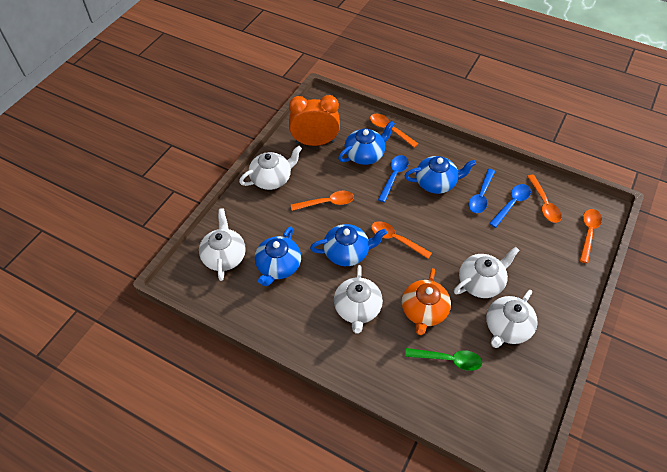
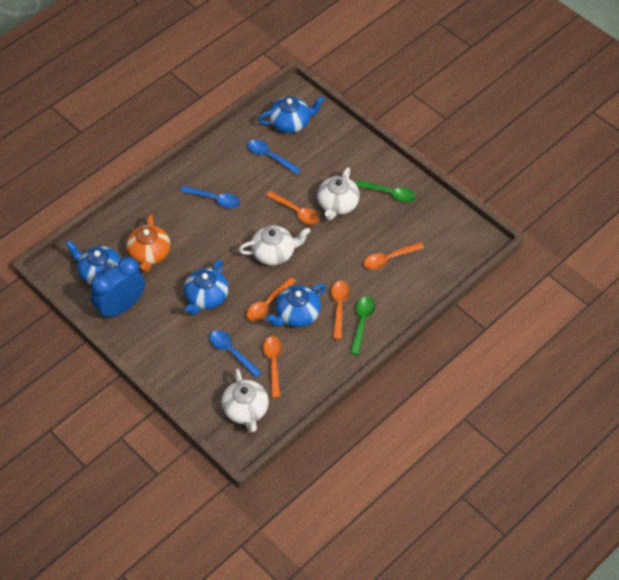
blue clock: 0 -> 1
green spoon: 1 -> 2
orange clock: 1 -> 0
white teapot: 5 -> 3

